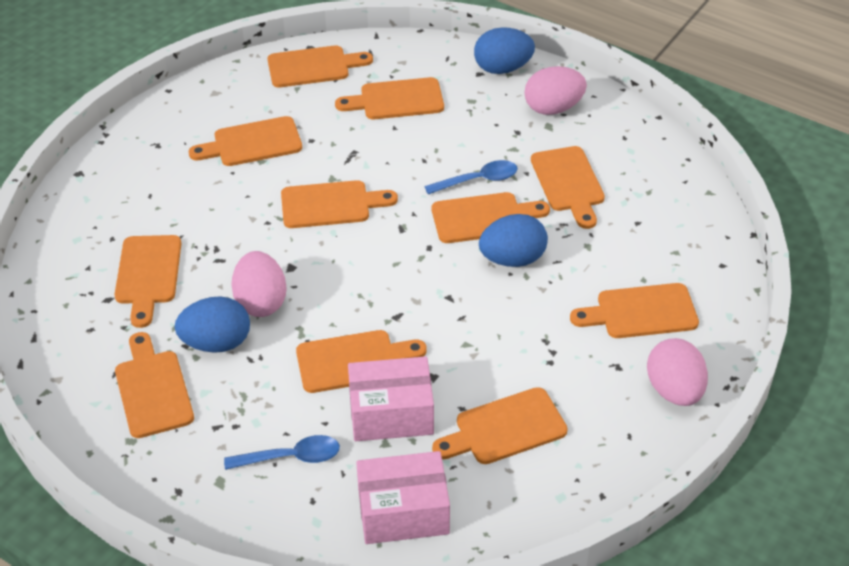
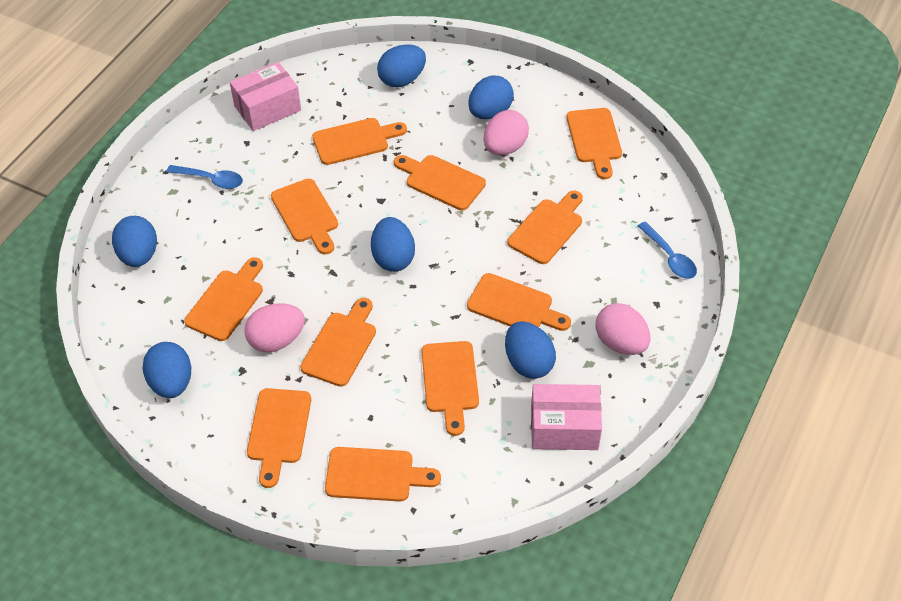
blue egg: 3 -> 6

